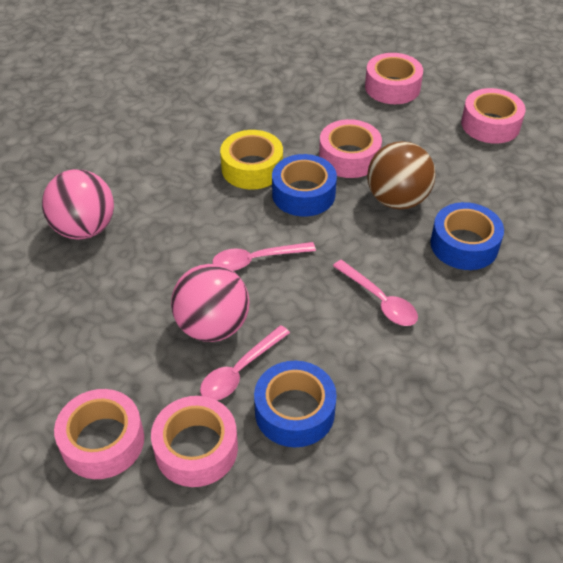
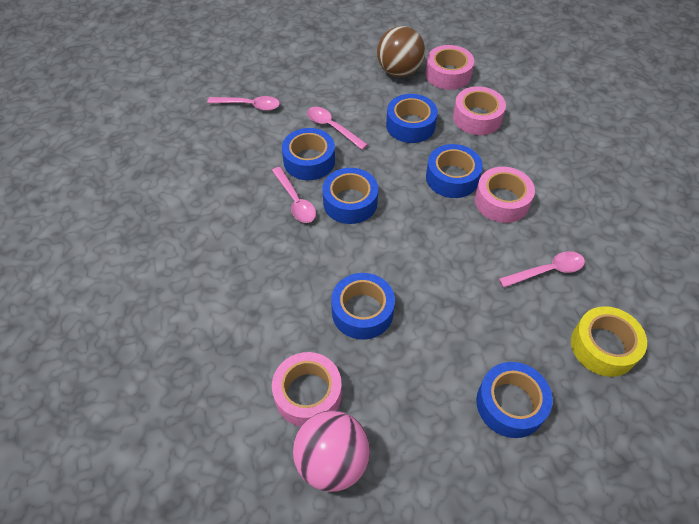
blue tape: 3 -> 6
pink ball: 2 -> 1
pink spoon: 3 -> 4
pink tape: 5 -> 4

